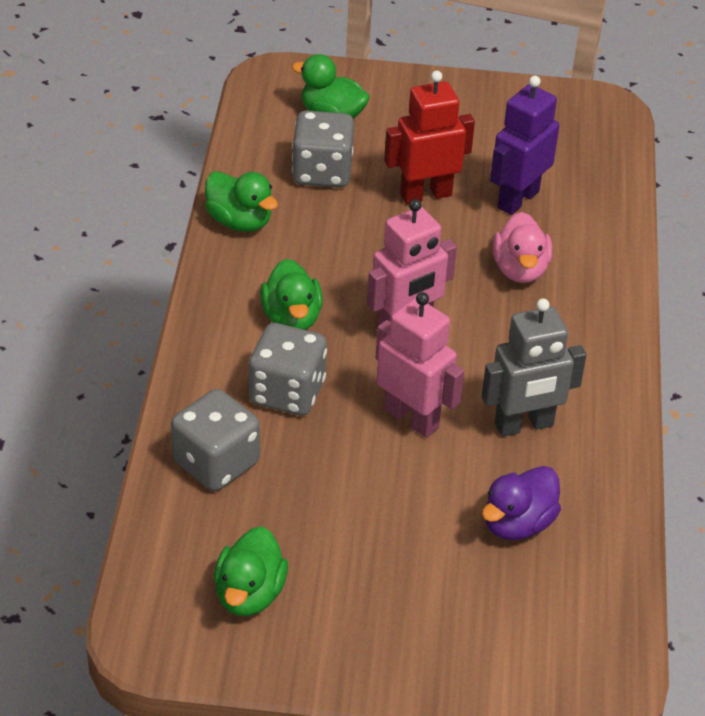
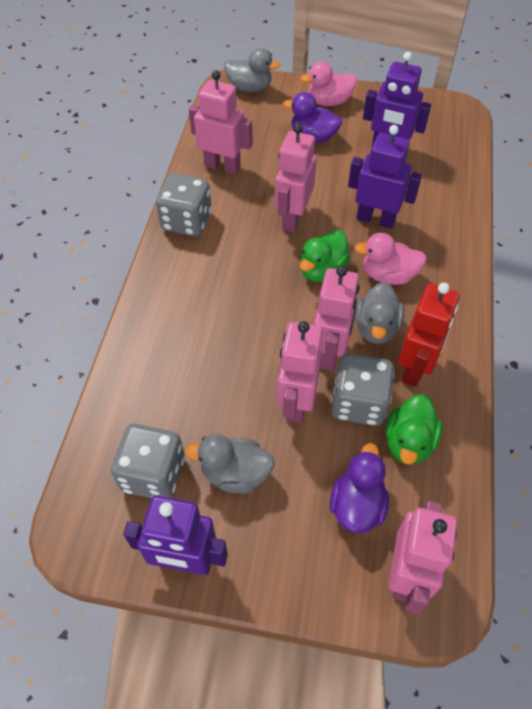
green duck: 4 -> 2
grey duck: 0 -> 3
grey robot: 1 -> 0
pink duck: 1 -> 2
pink robot: 2 -> 5
purple duck: 1 -> 2
purple robot: 1 -> 3

